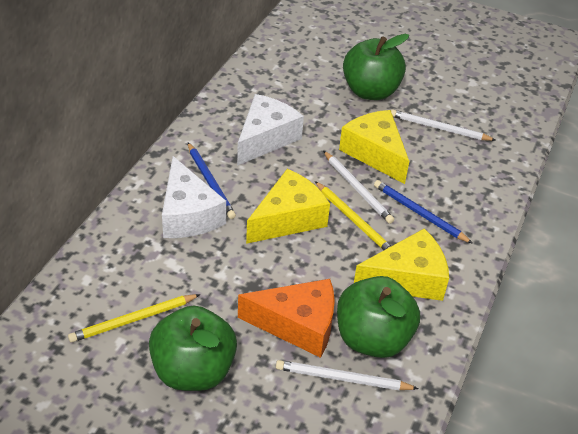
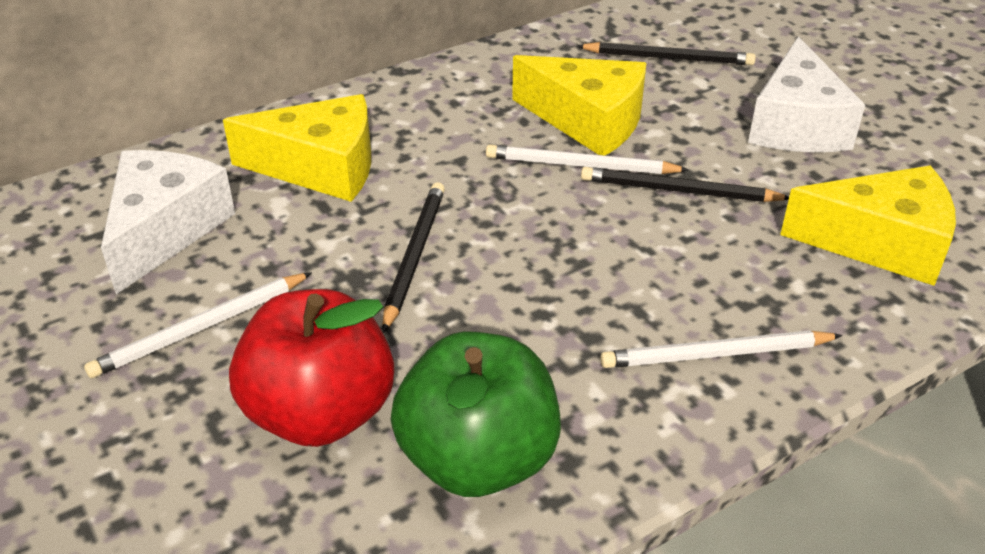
black pencil: 0 -> 3
blue pencil: 2 -> 0
green apple: 3 -> 1
orange cheese: 1 -> 0
red apple: 0 -> 1
yellow pencil: 2 -> 0

